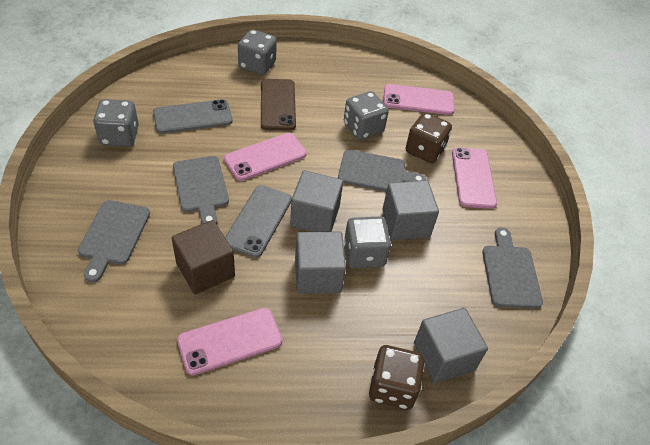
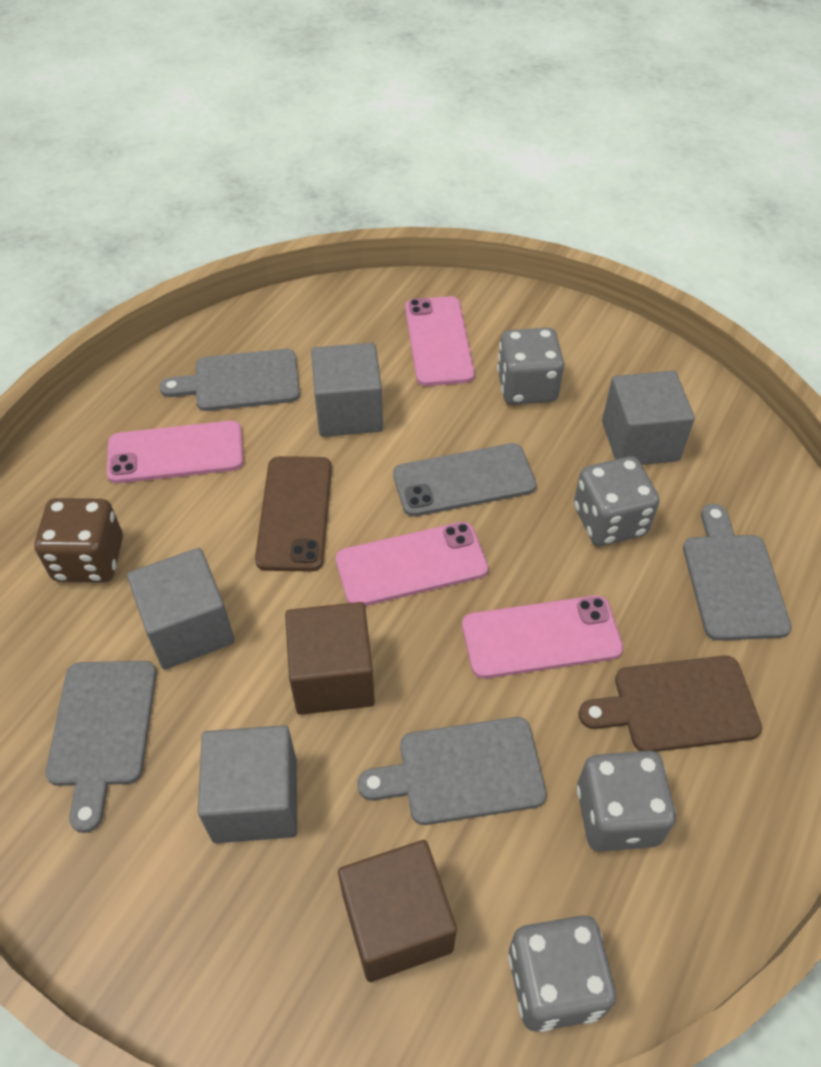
brown cube: 1 -> 2
brown cutting board: 0 -> 1
brown dice: 2 -> 1
grey phone: 2 -> 1

